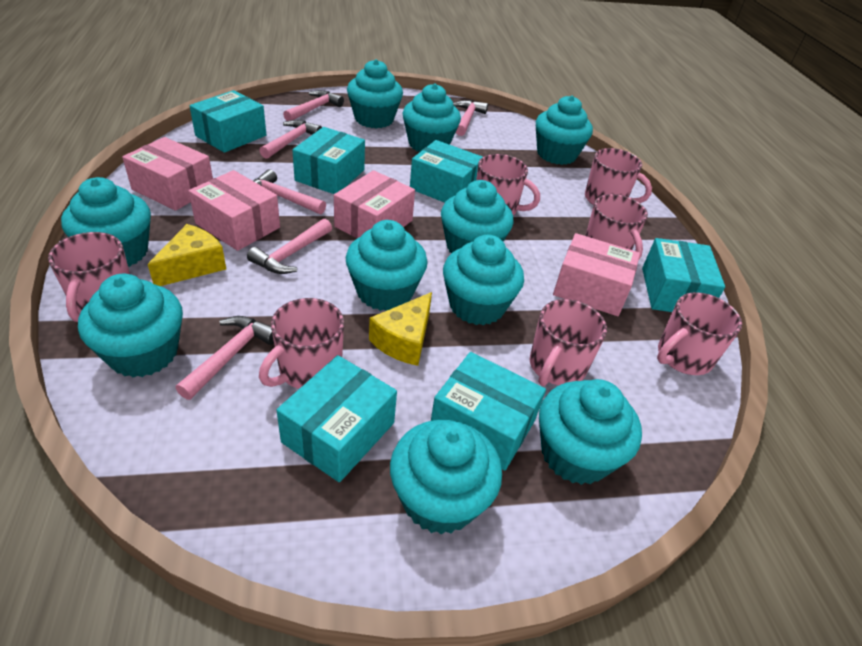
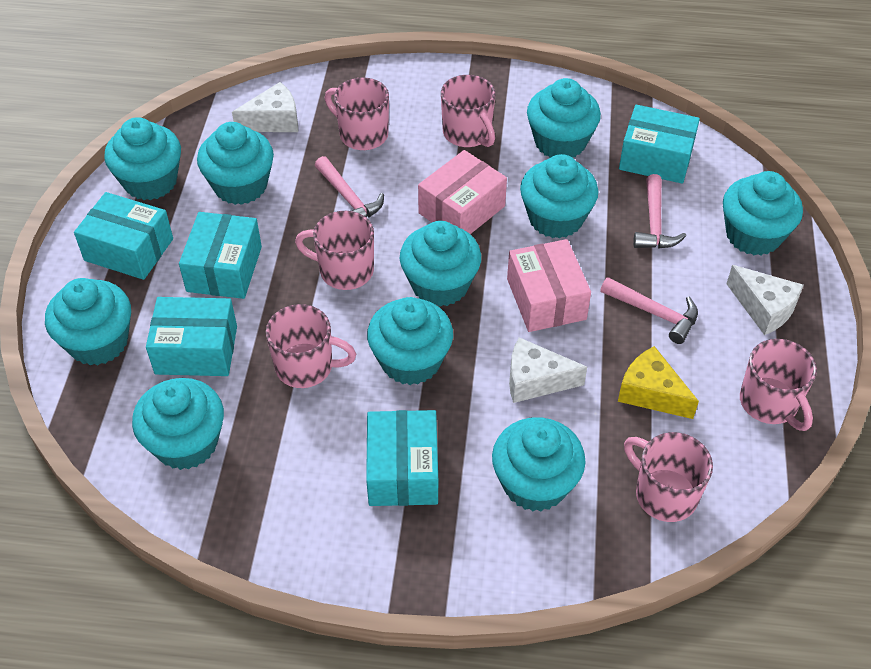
pink box: 4 -> 2
pink hammer: 6 -> 3
pink mug: 7 -> 6
turquoise box: 6 -> 5
white cheese: 0 -> 3
yellow cheese: 2 -> 1

